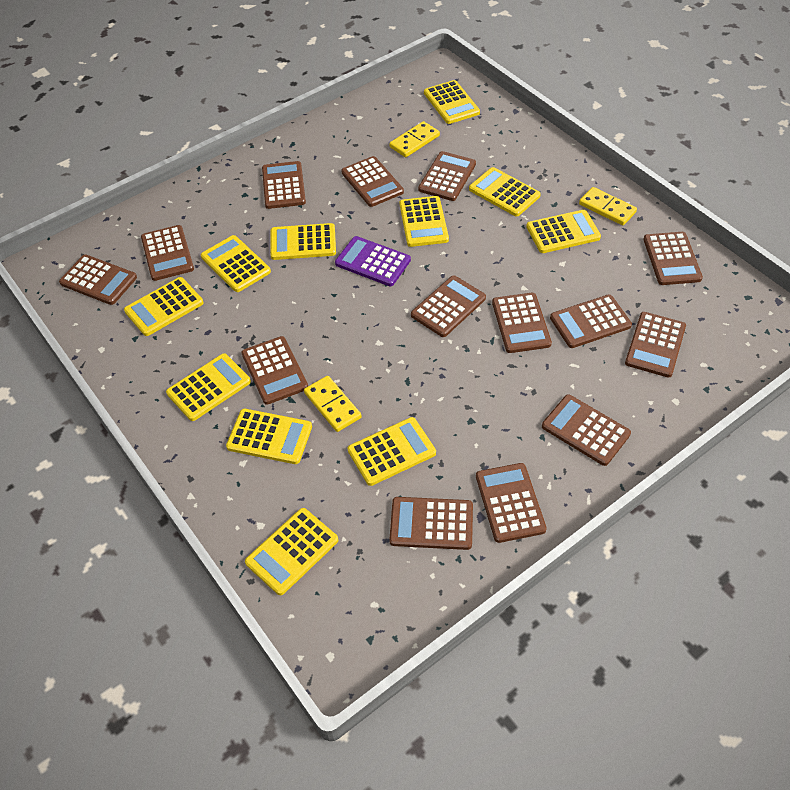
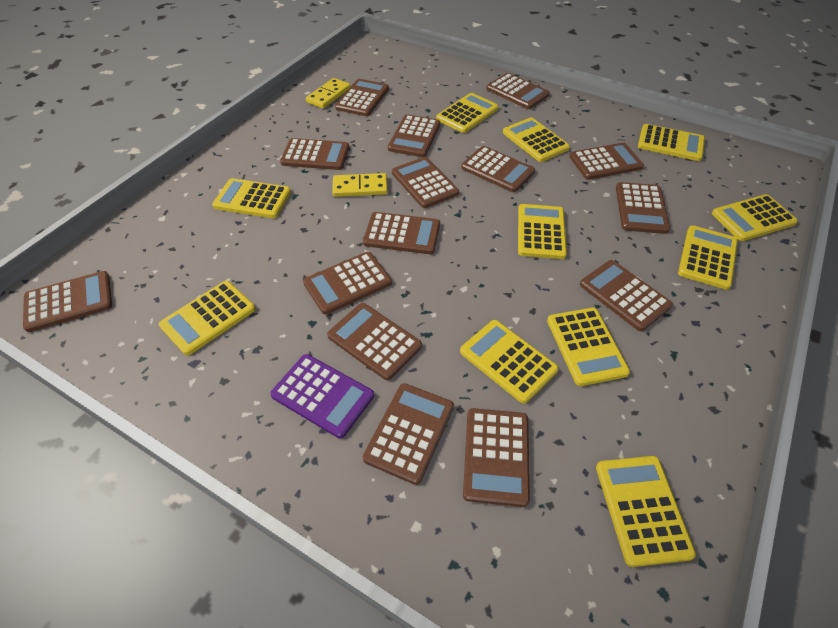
brown calculator: 14 -> 15
yellow domino: 3 -> 2

